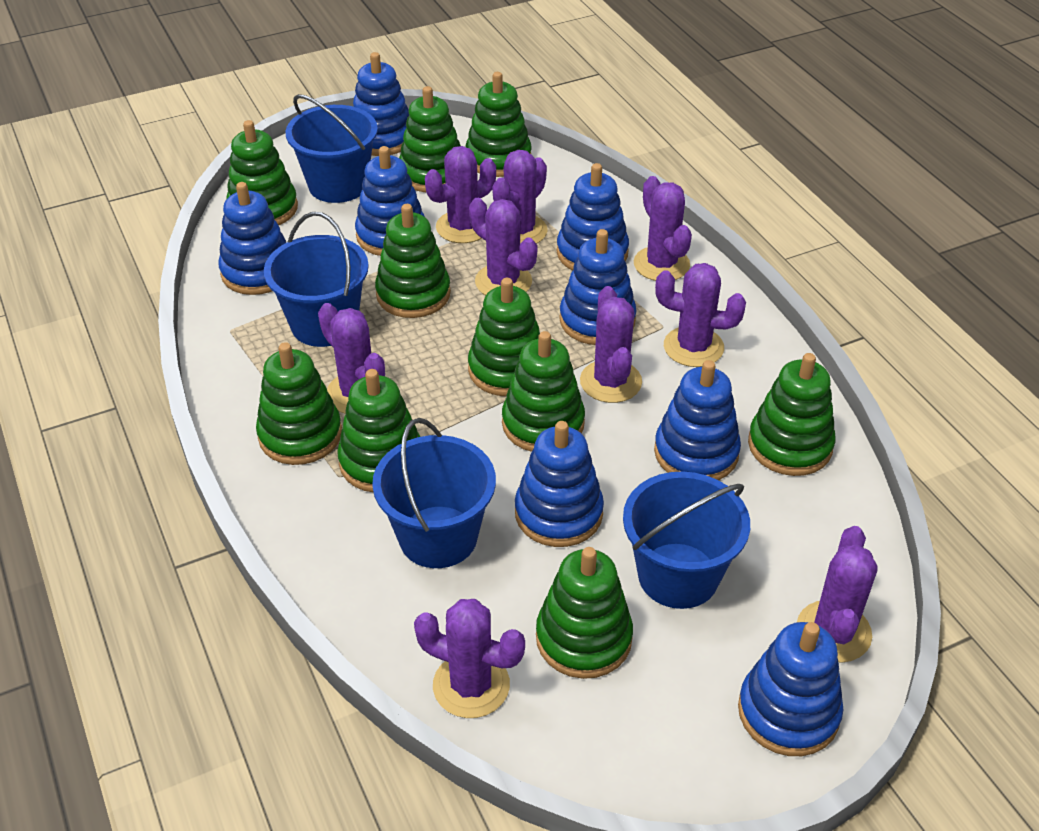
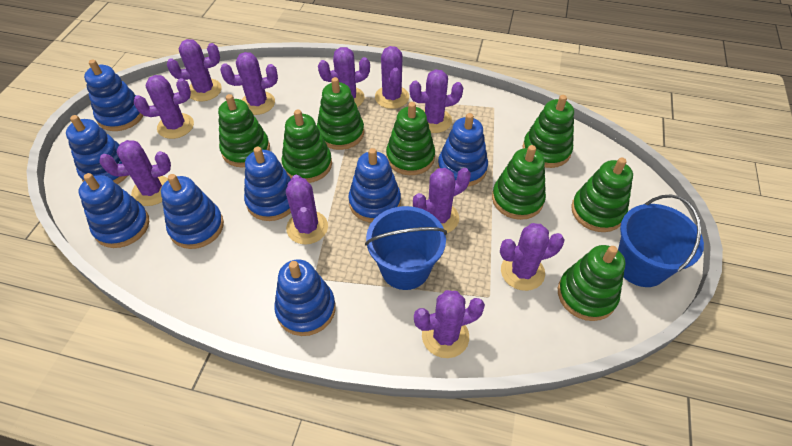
blue bucket: 4 -> 2
green stacking toy: 10 -> 8
purple cactus: 9 -> 11

